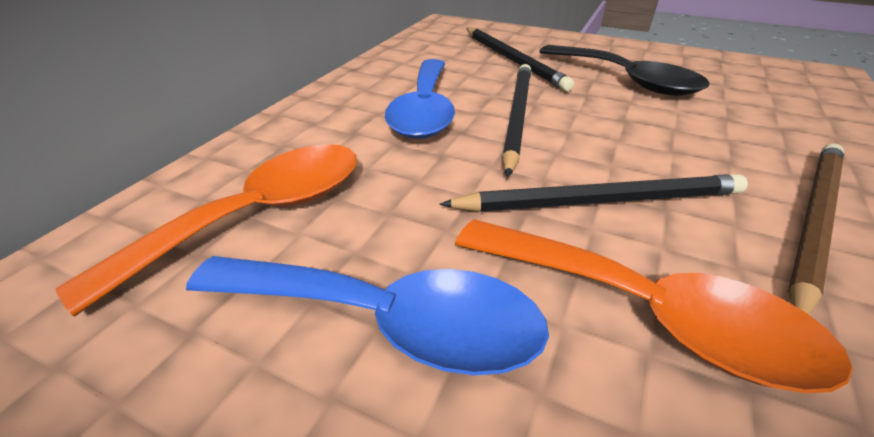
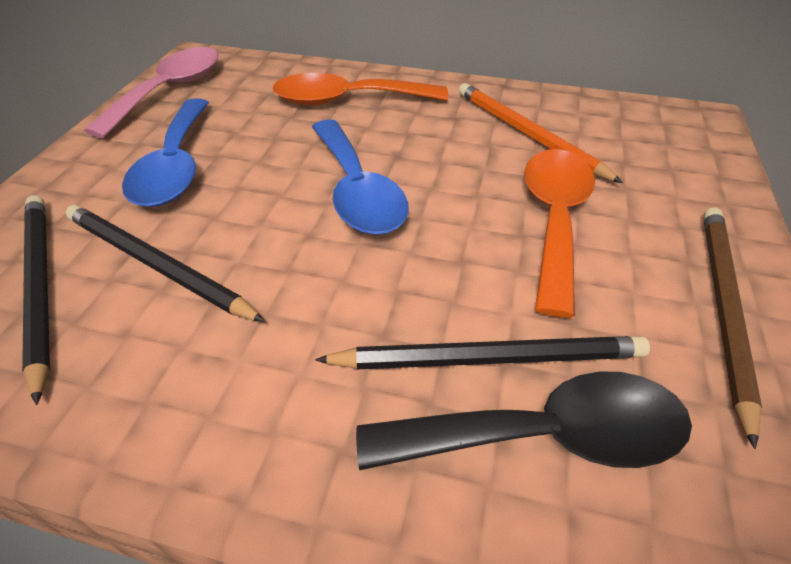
orange pencil: 0 -> 1
pink spoon: 0 -> 1

